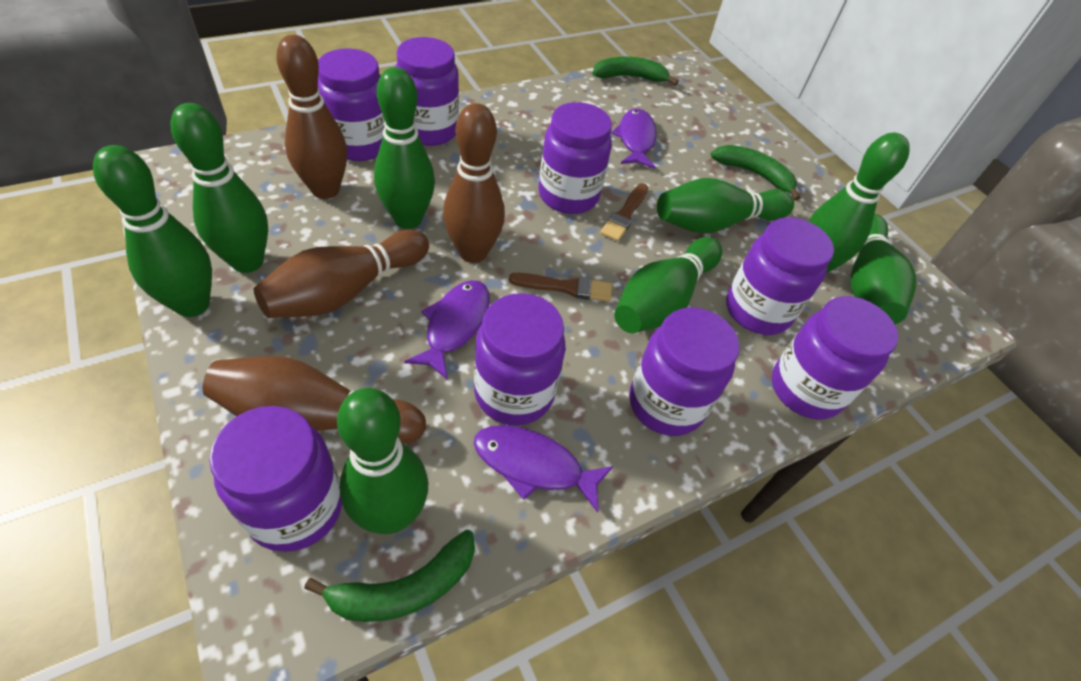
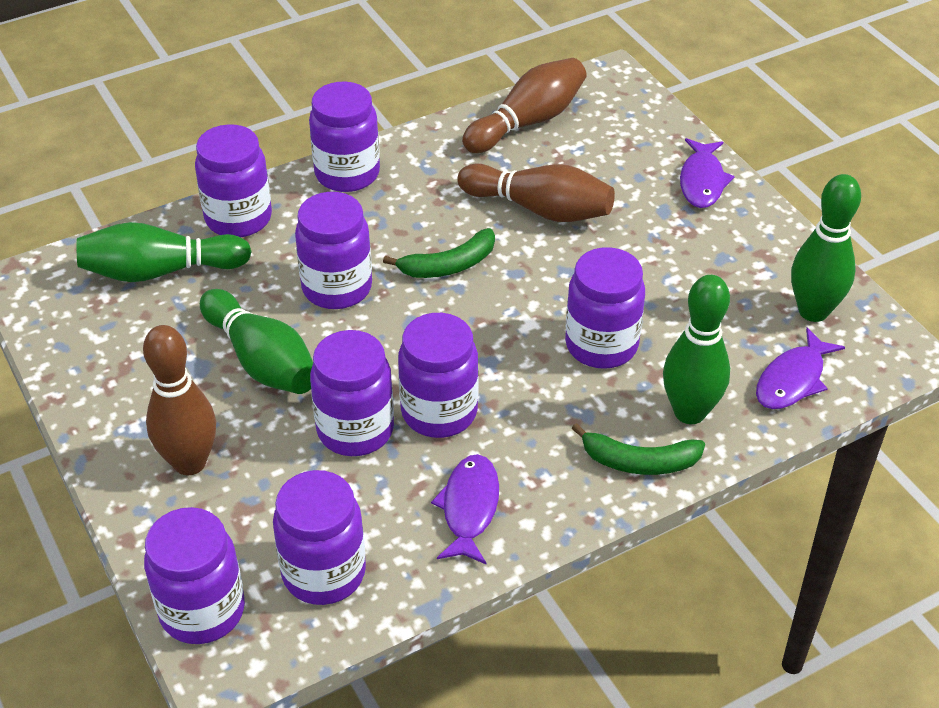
brown bowling pin: 4 -> 3
brown brush: 2 -> 0
green banana: 3 -> 2
green bowling pin: 8 -> 4

